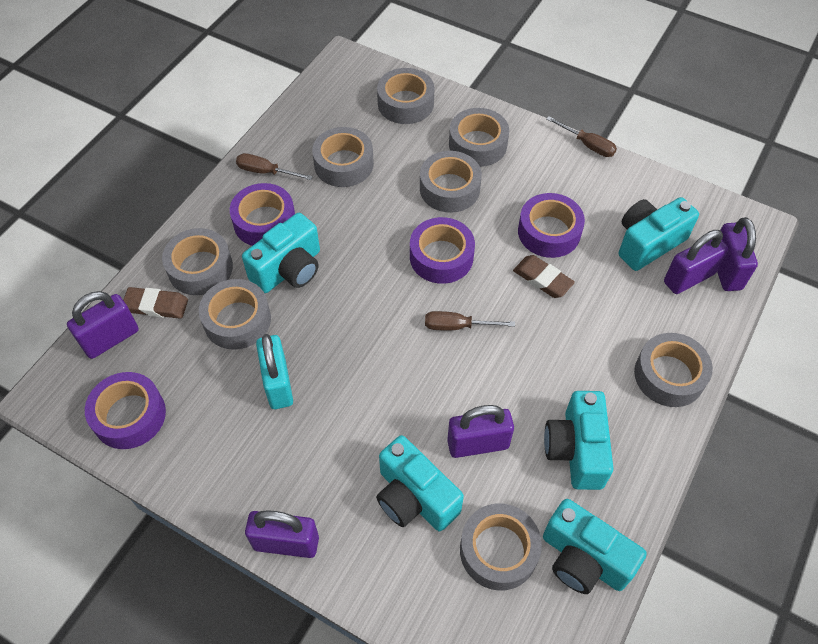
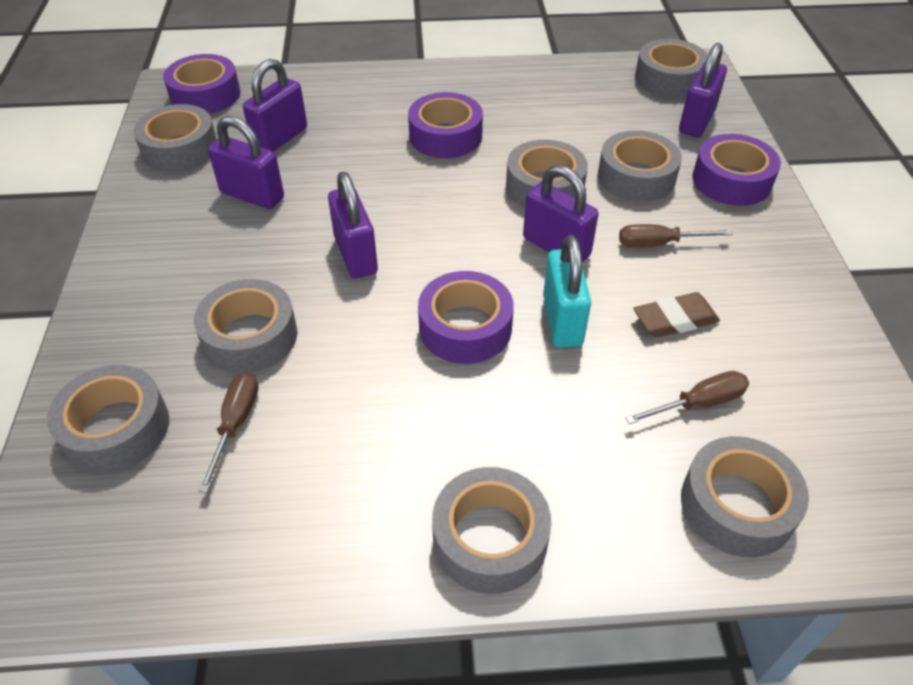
brown eraser: 2 -> 1
turquoise camera: 5 -> 0

